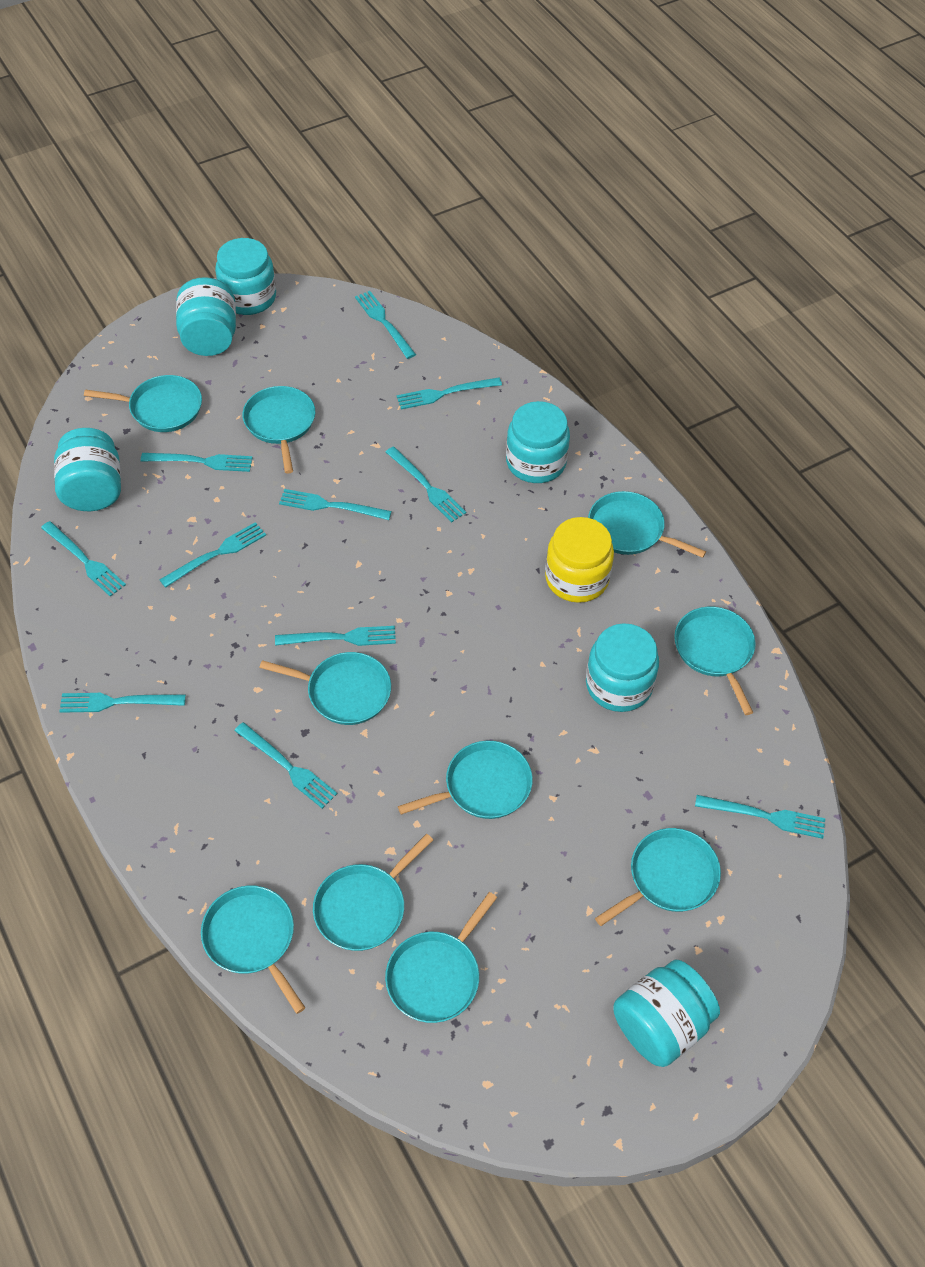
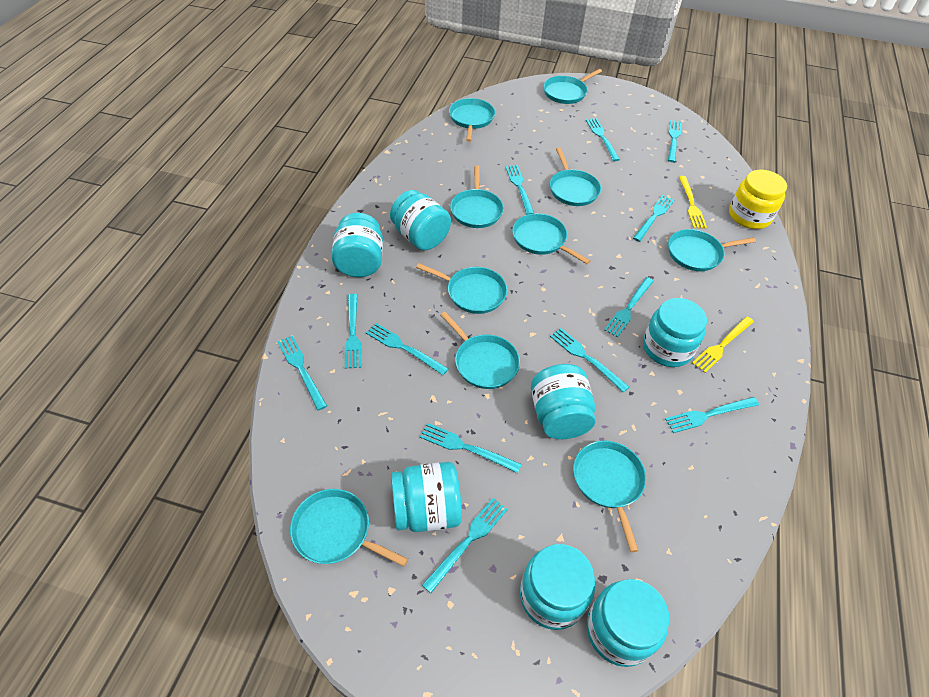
turquoise fork: 11 -> 12
turquoise jar: 6 -> 7
yellow fork: 0 -> 2

